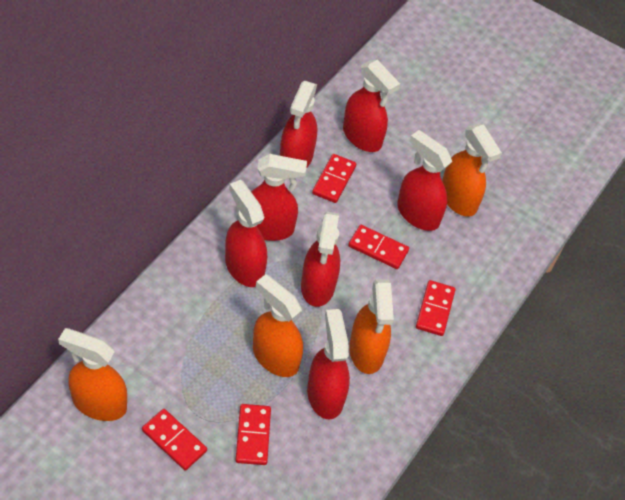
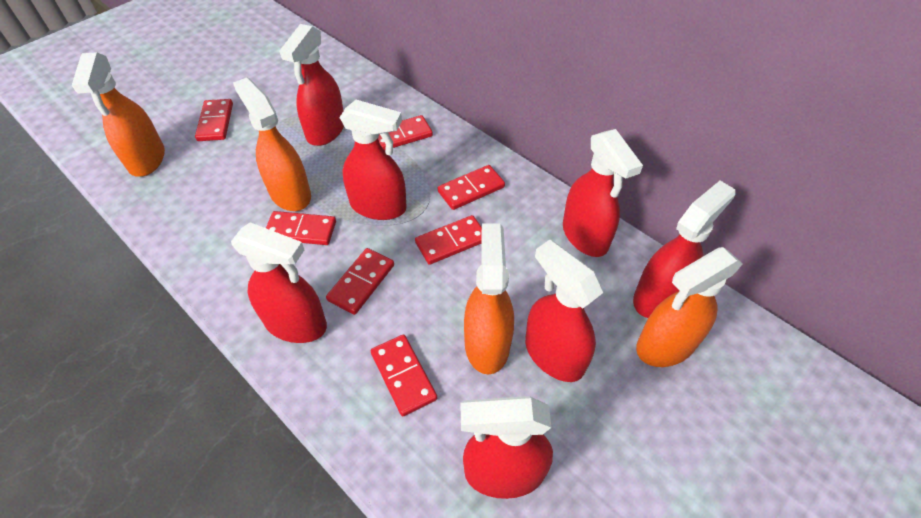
red domino: 5 -> 7

